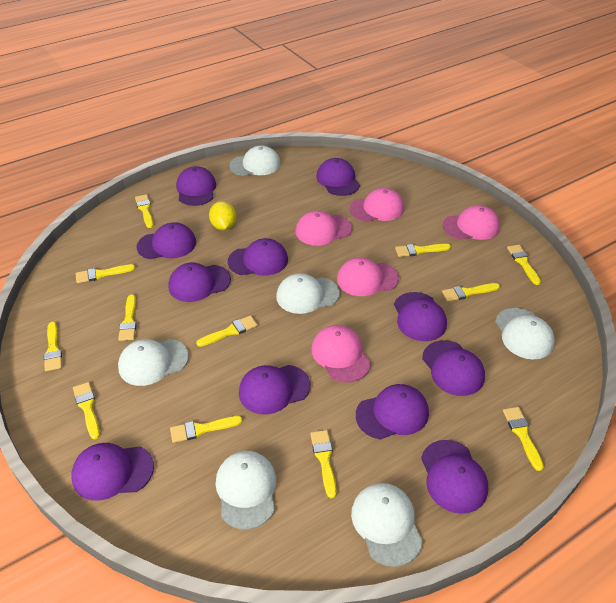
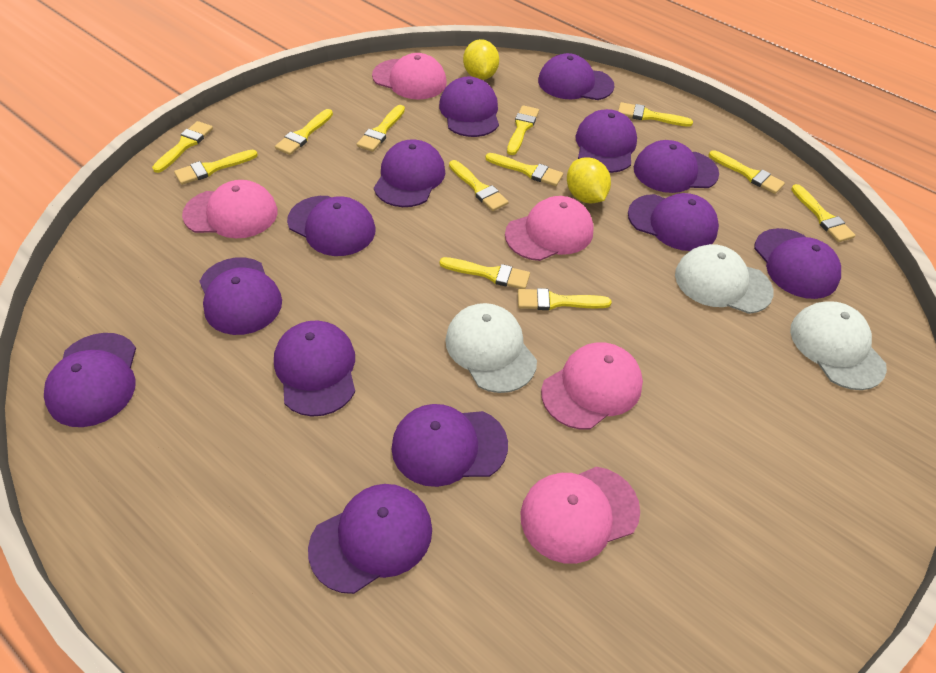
purple cap: 11 -> 13
white cap: 6 -> 3
yellow lemon: 1 -> 2

